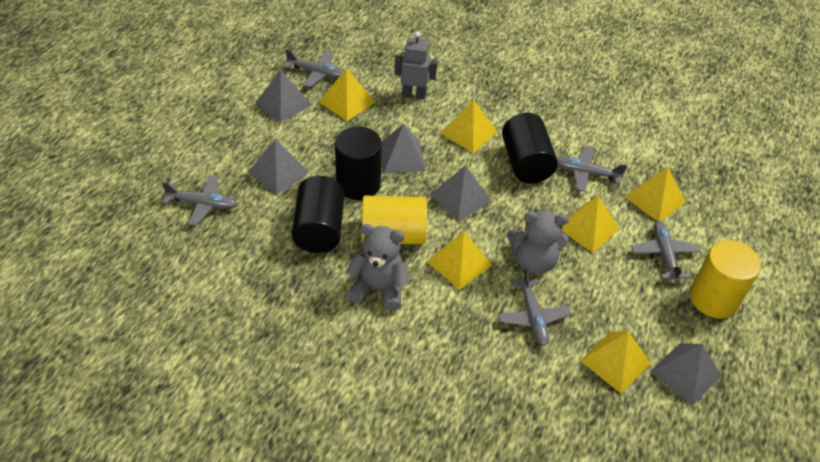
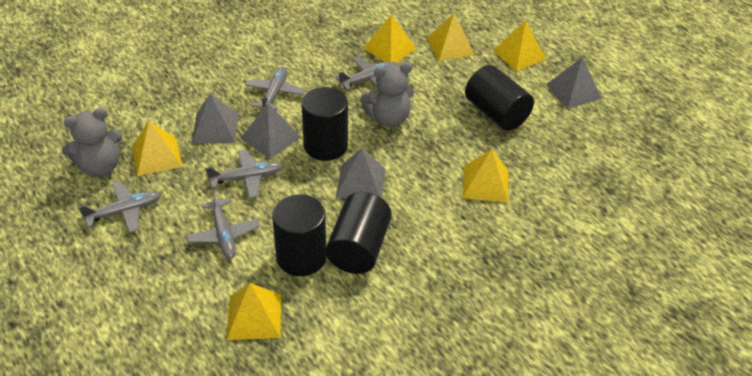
black cylinder: 3 -> 4
grey pyramid: 5 -> 4
grey robot: 1 -> 0
yellow cylinder: 2 -> 0

